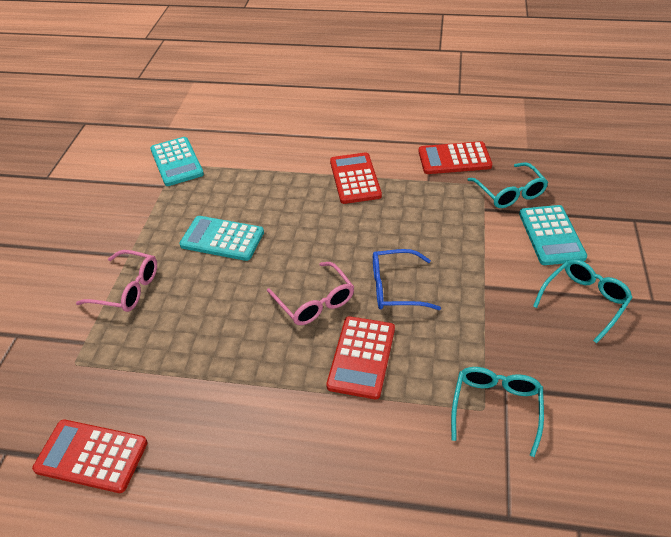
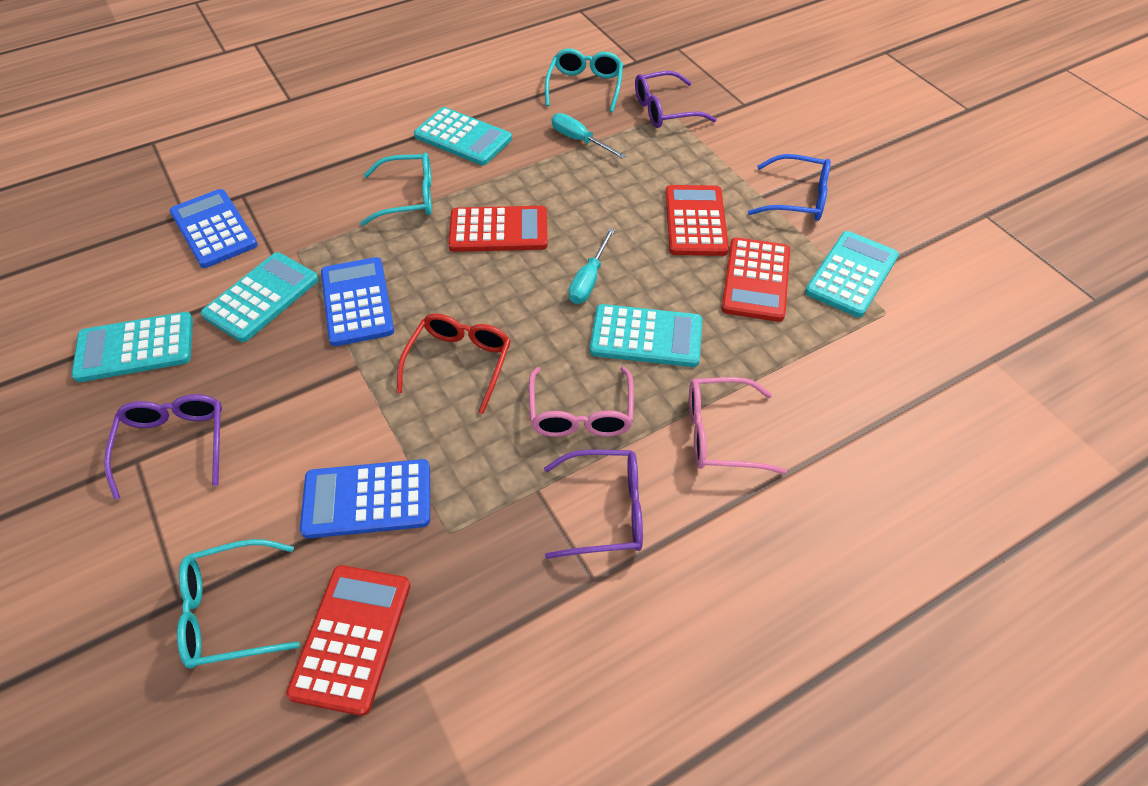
blue calculator: 0 -> 3
purple glasses: 0 -> 3
red glasses: 0 -> 1
turquoise calculator: 3 -> 5
turquoise screwdriver: 0 -> 2

